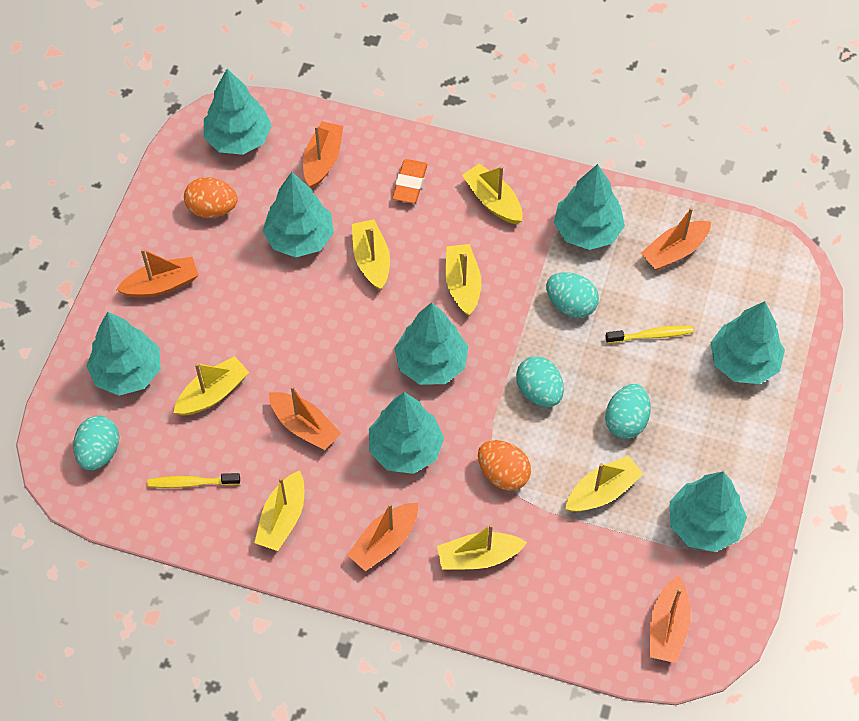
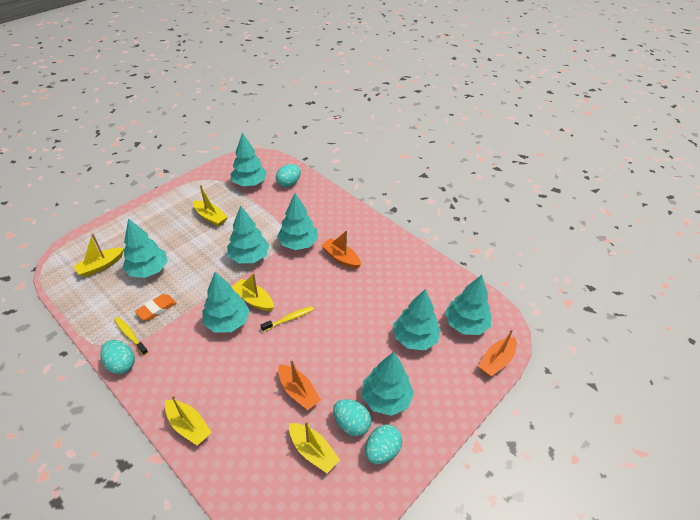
orange boat: 6 -> 3
orange egg: 2 -> 0
yellow boat: 7 -> 5

